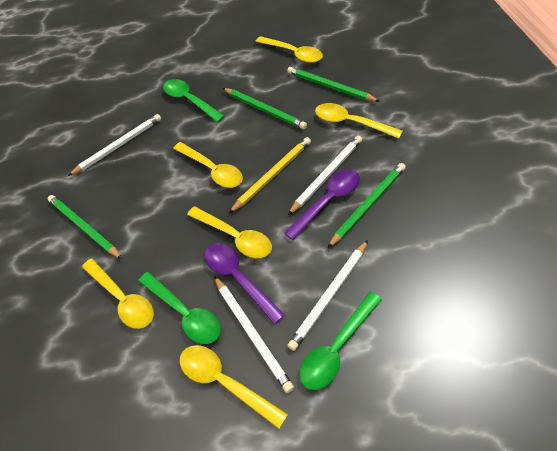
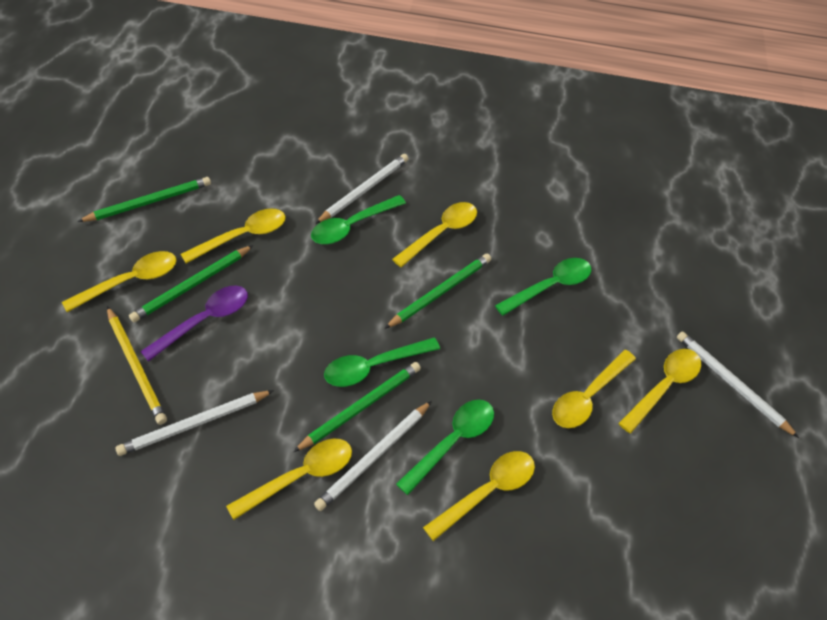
green spoon: 3 -> 4
purple spoon: 2 -> 1
yellow spoon: 6 -> 7

